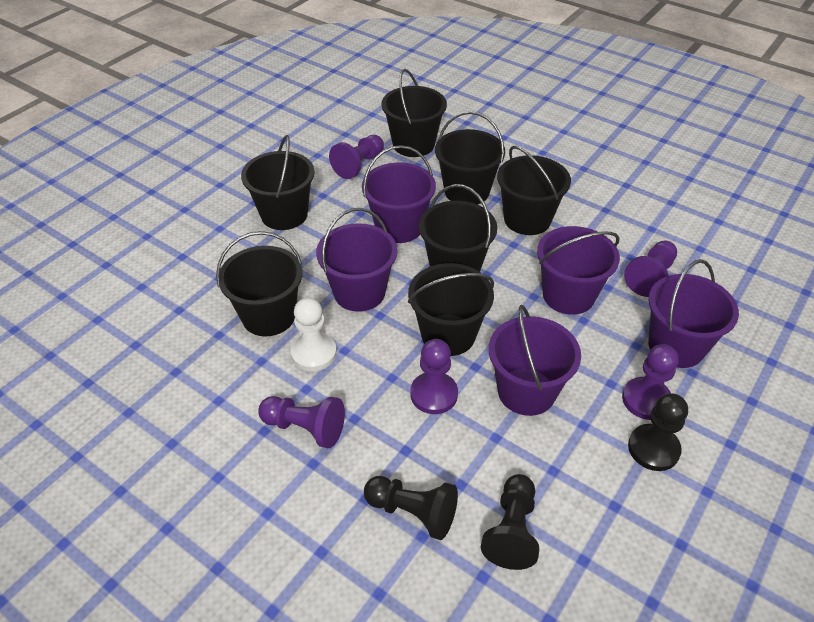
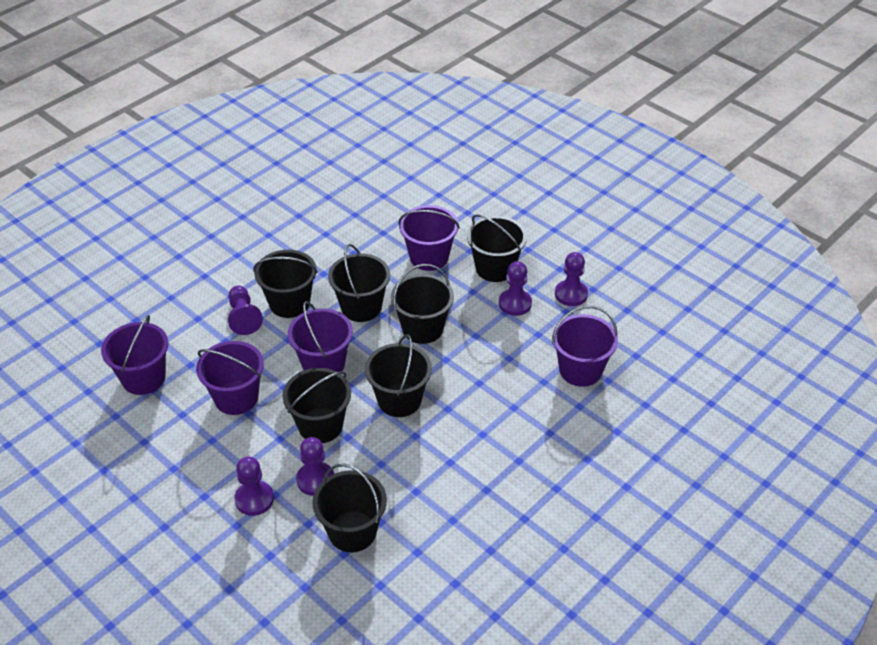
black pawn: 3 -> 0
white pawn: 1 -> 0

